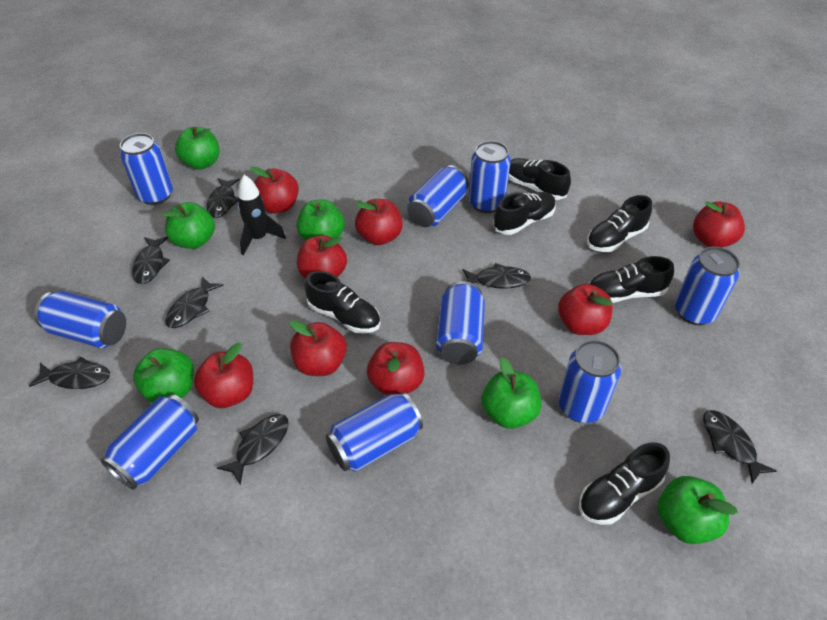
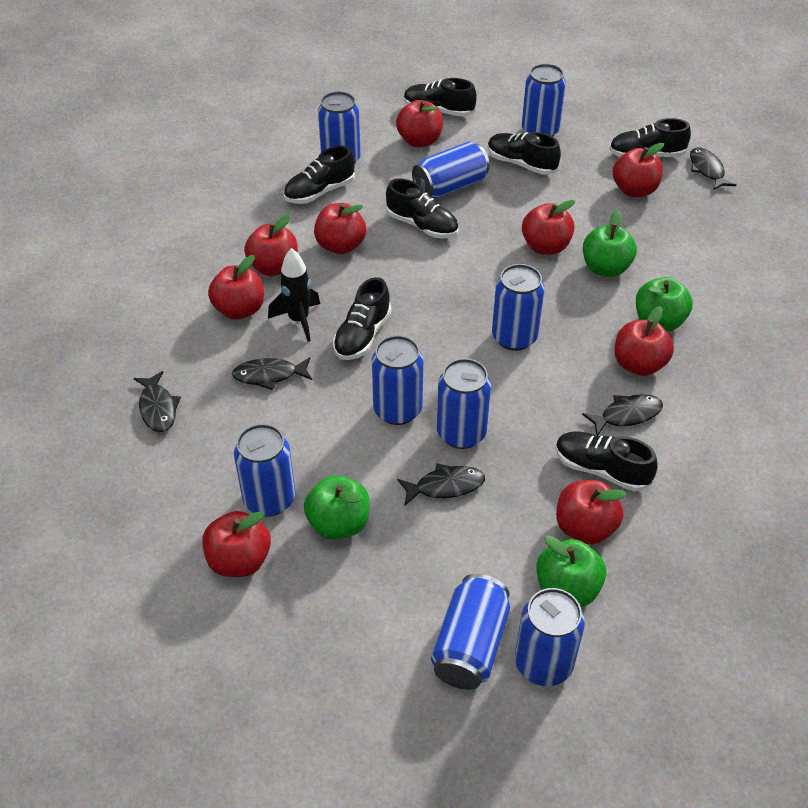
black fish: 7 -> 5
black shoe: 6 -> 7
green apple: 6 -> 4
red apple: 8 -> 9

